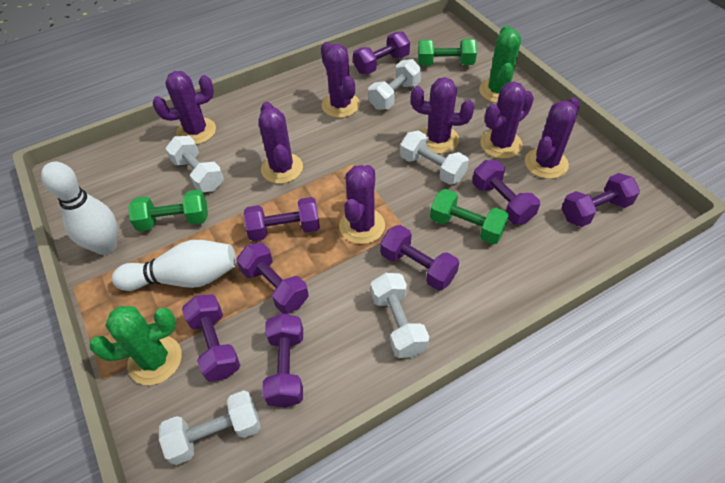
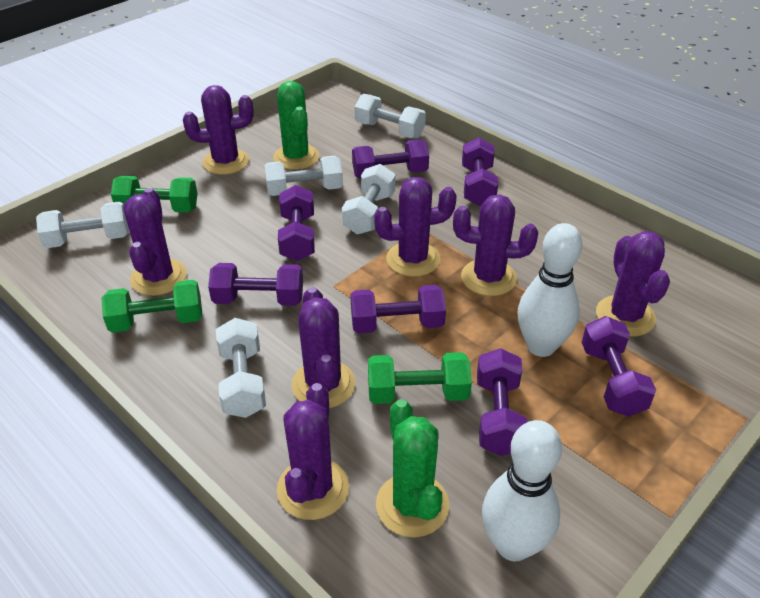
purple dumbbell: 8 -> 7

